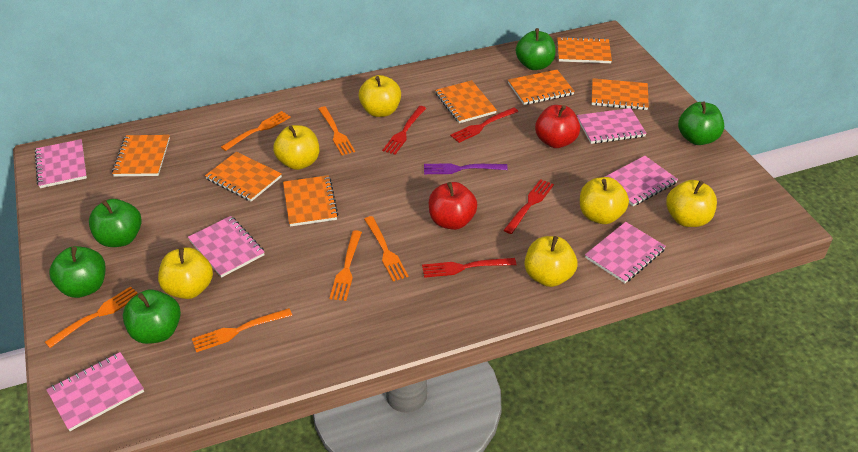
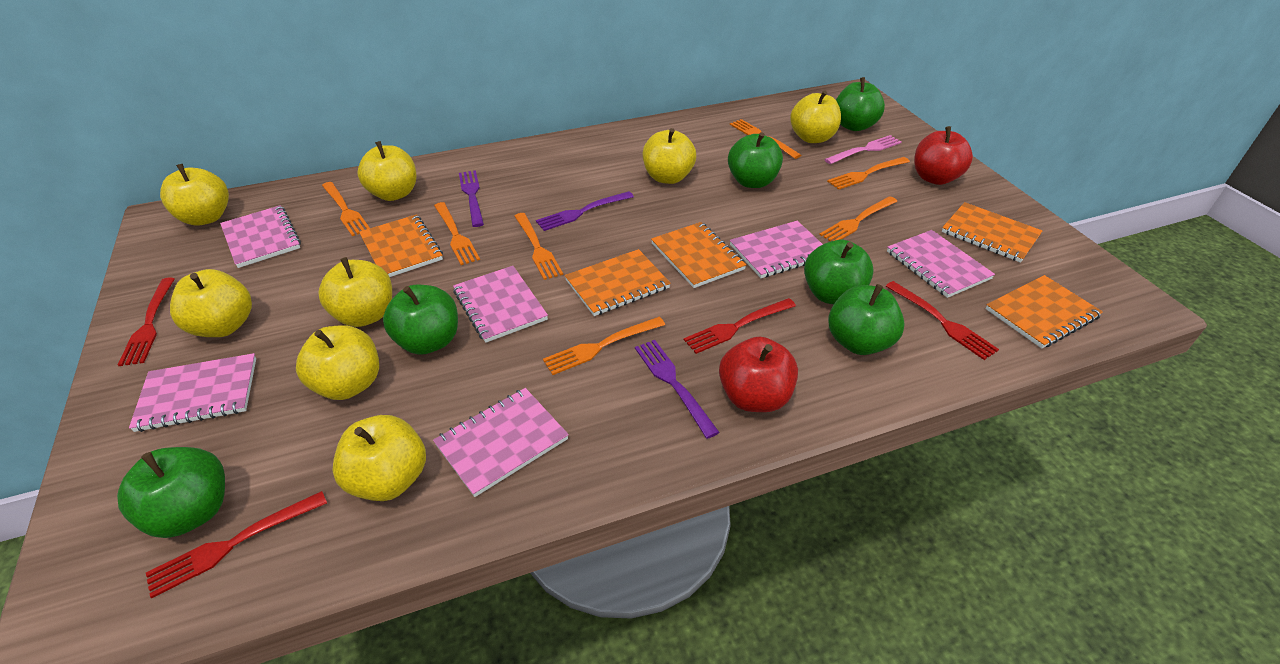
green apple: 5 -> 6
orange fork: 6 -> 7
orange notebook: 7 -> 5
pink fork: 0 -> 1
purple fork: 1 -> 3
yellow apple: 6 -> 8

